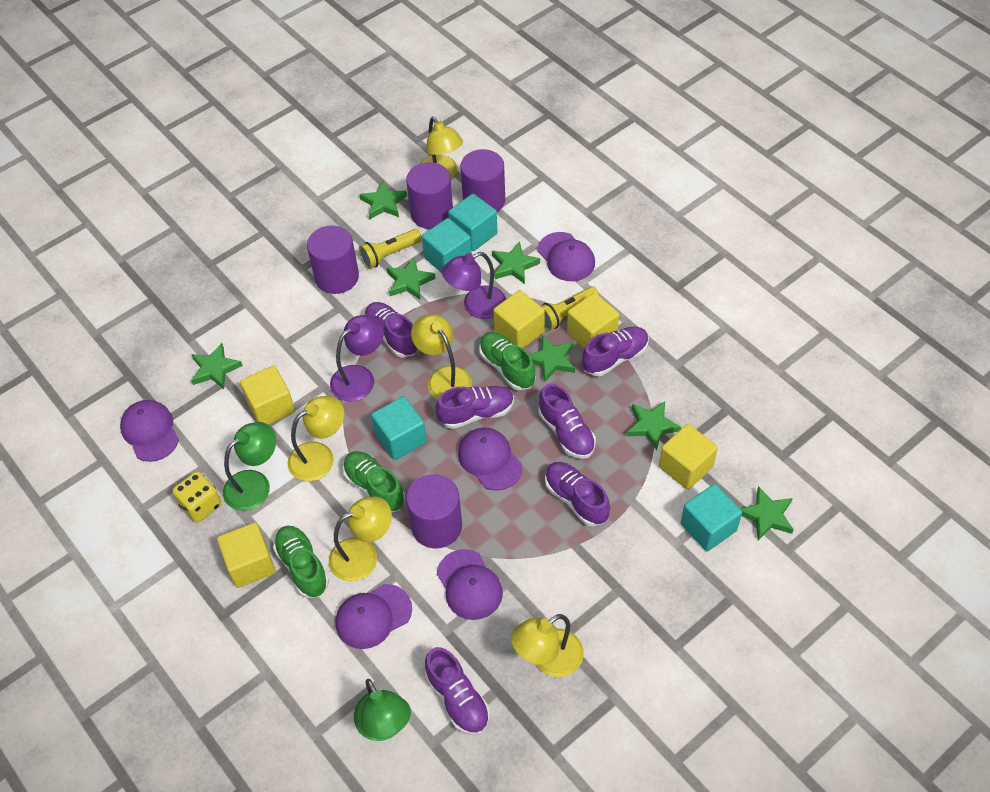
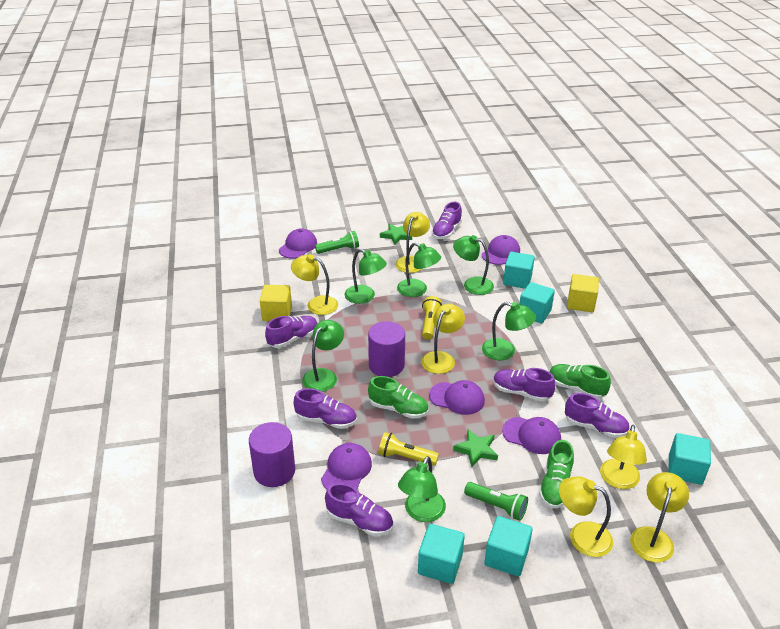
green flashlight: 0 -> 2
green lamp: 2 -> 6
green star: 7 -> 2
purple cylinder: 4 -> 2
purple lamp: 2 -> 0
turquoise cube: 4 -> 5
yellow cube: 5 -> 2
yellow dice: 1 -> 0
yellow lamp: 5 -> 6

